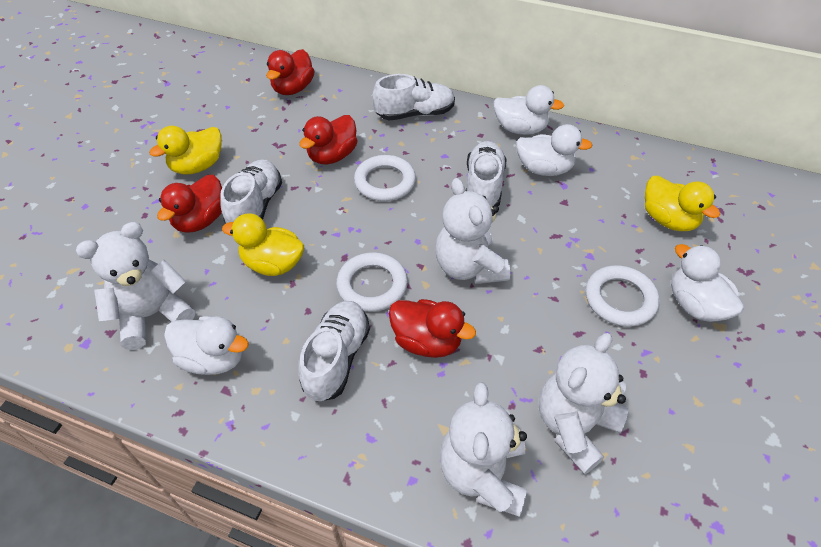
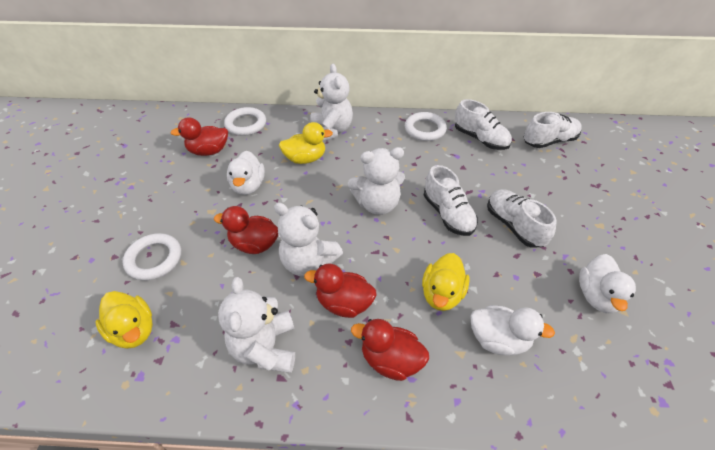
white duck: 4 -> 3

